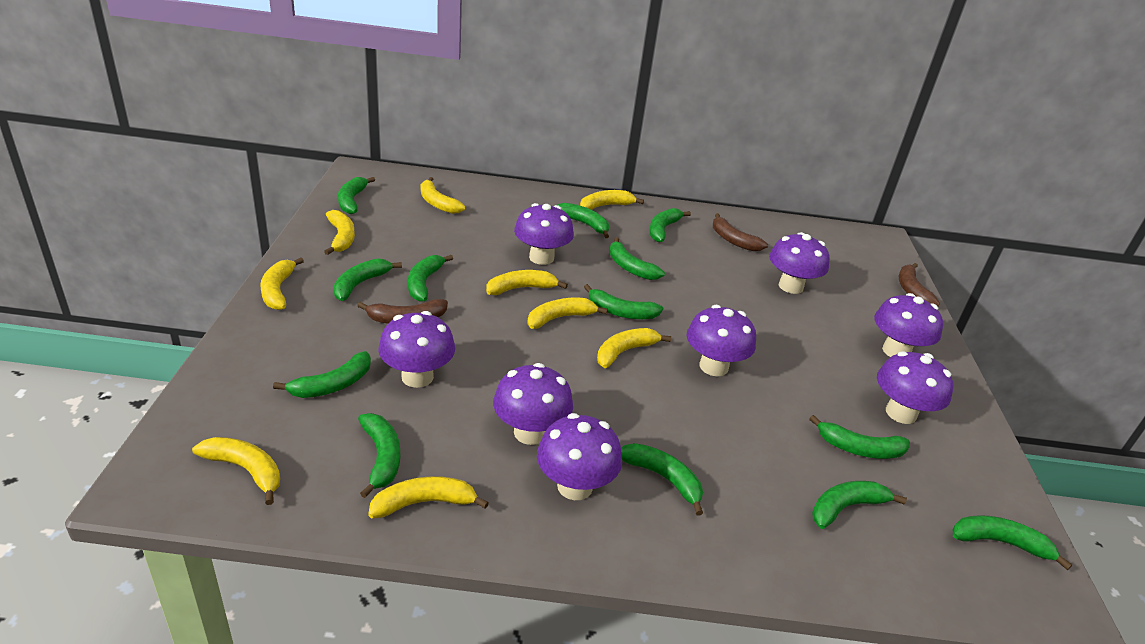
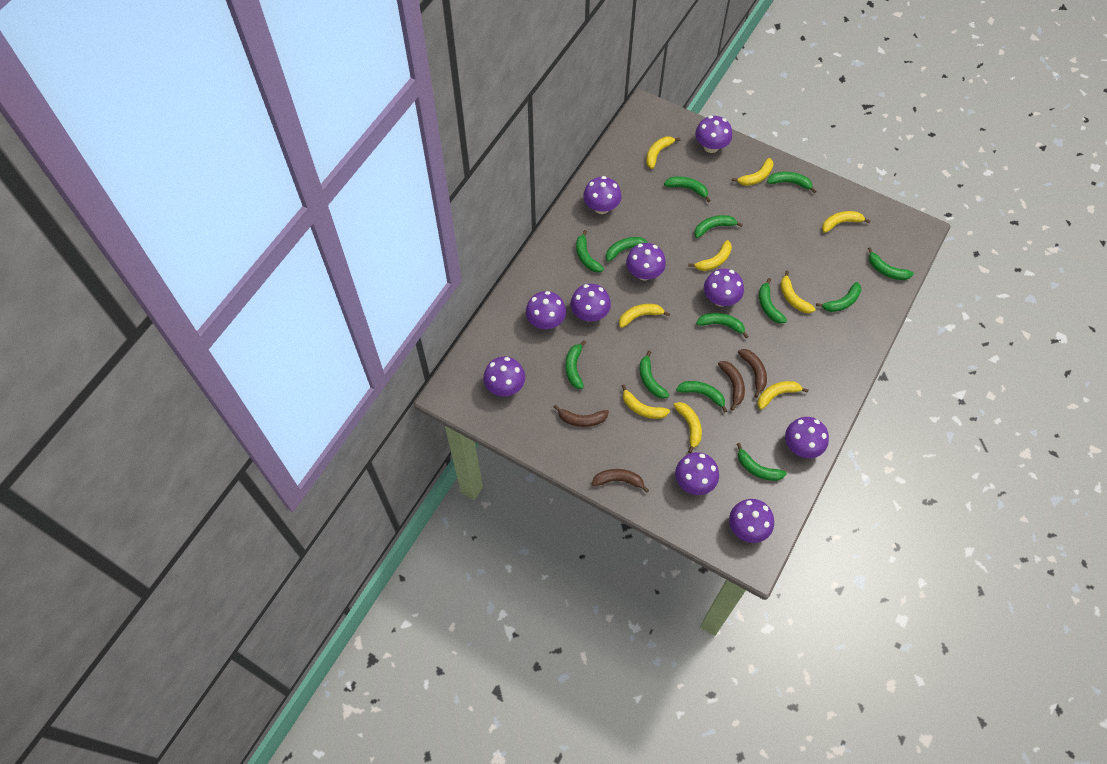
brown banana: 3 -> 4
purple mushroom: 8 -> 10

